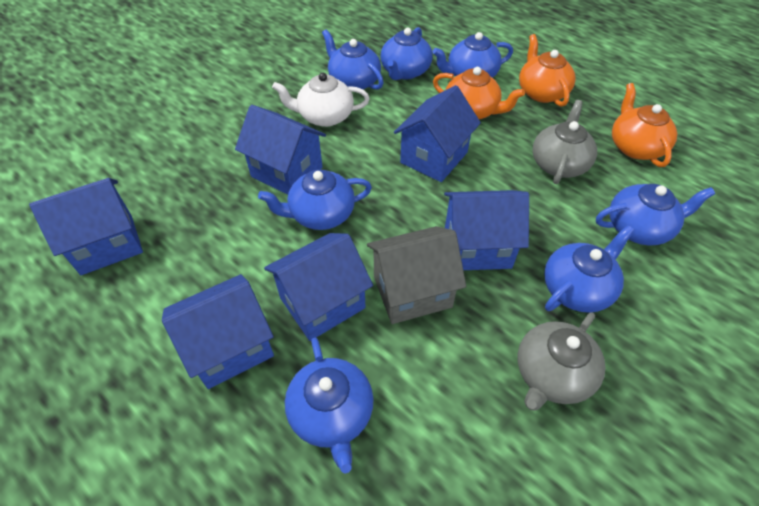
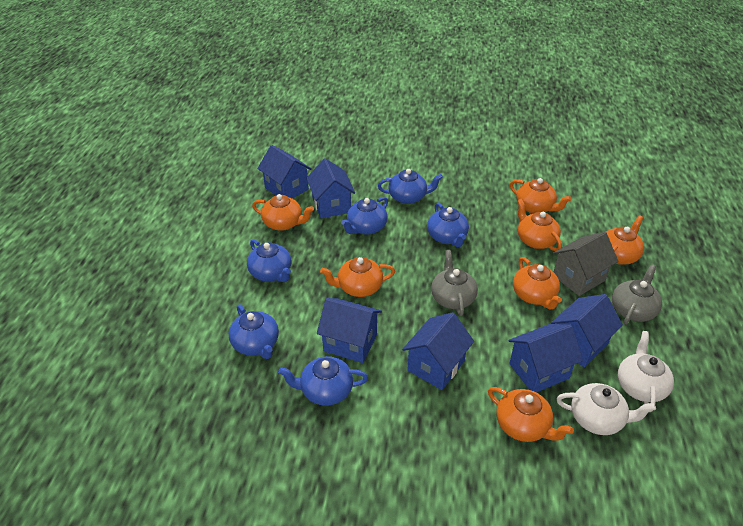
blue teapot: 7 -> 6
orange teapot: 3 -> 7
white teapot: 1 -> 2

